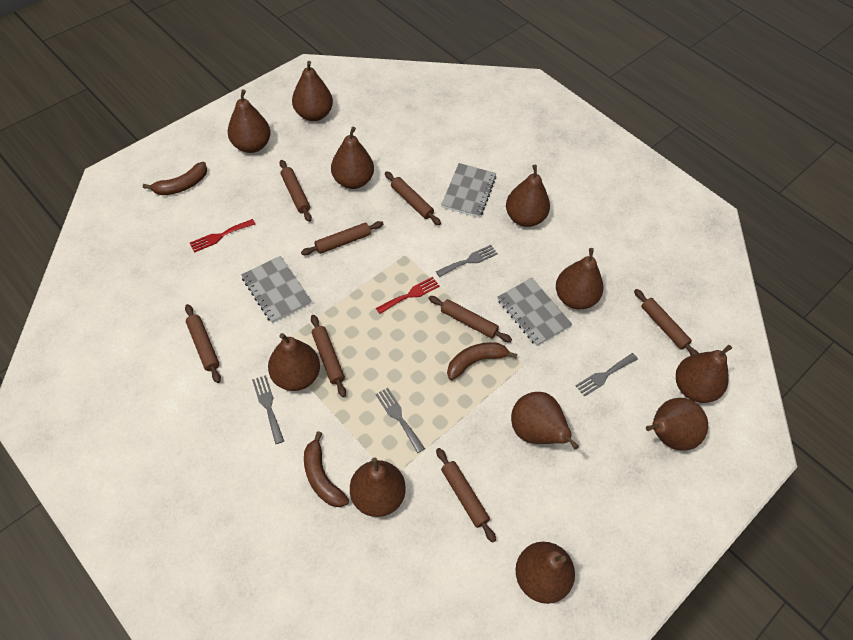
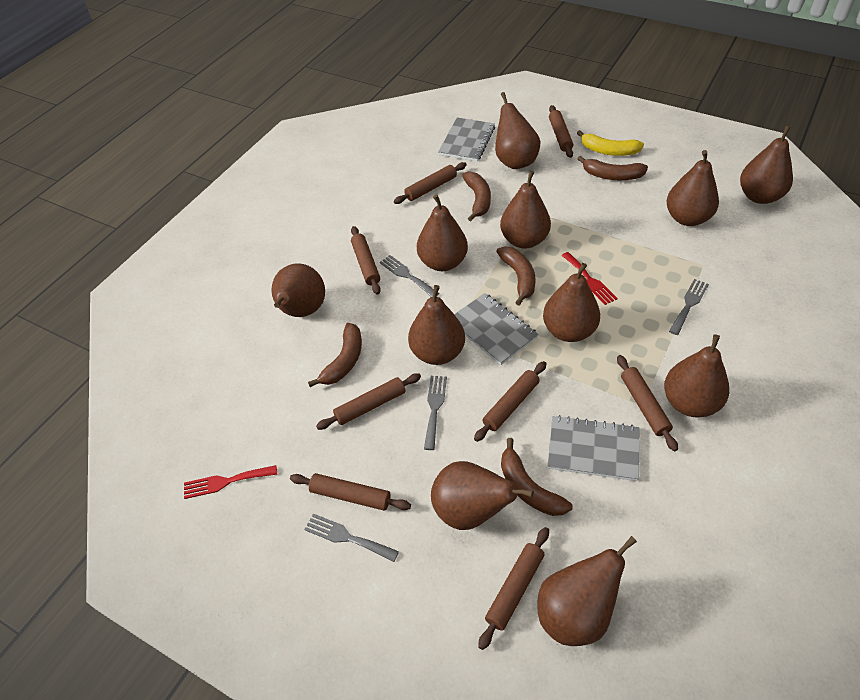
brown banana: 3 -> 5
yellow banana: 0 -> 1

